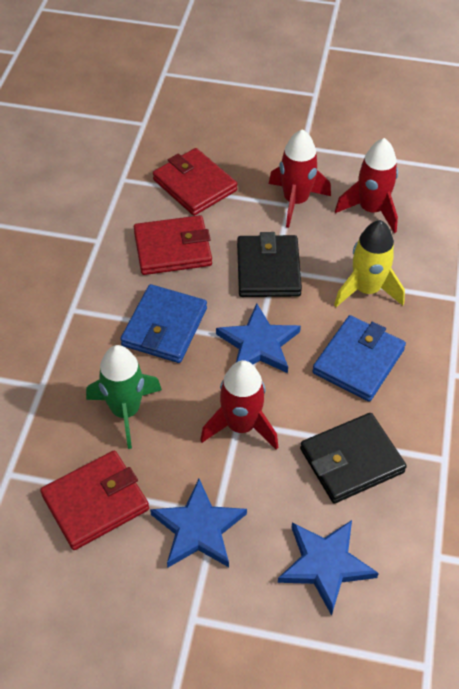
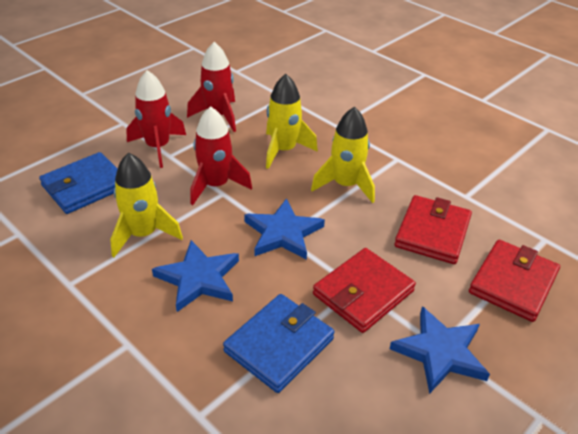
black wallet: 2 -> 0
green rocket: 1 -> 0
yellow rocket: 1 -> 3

